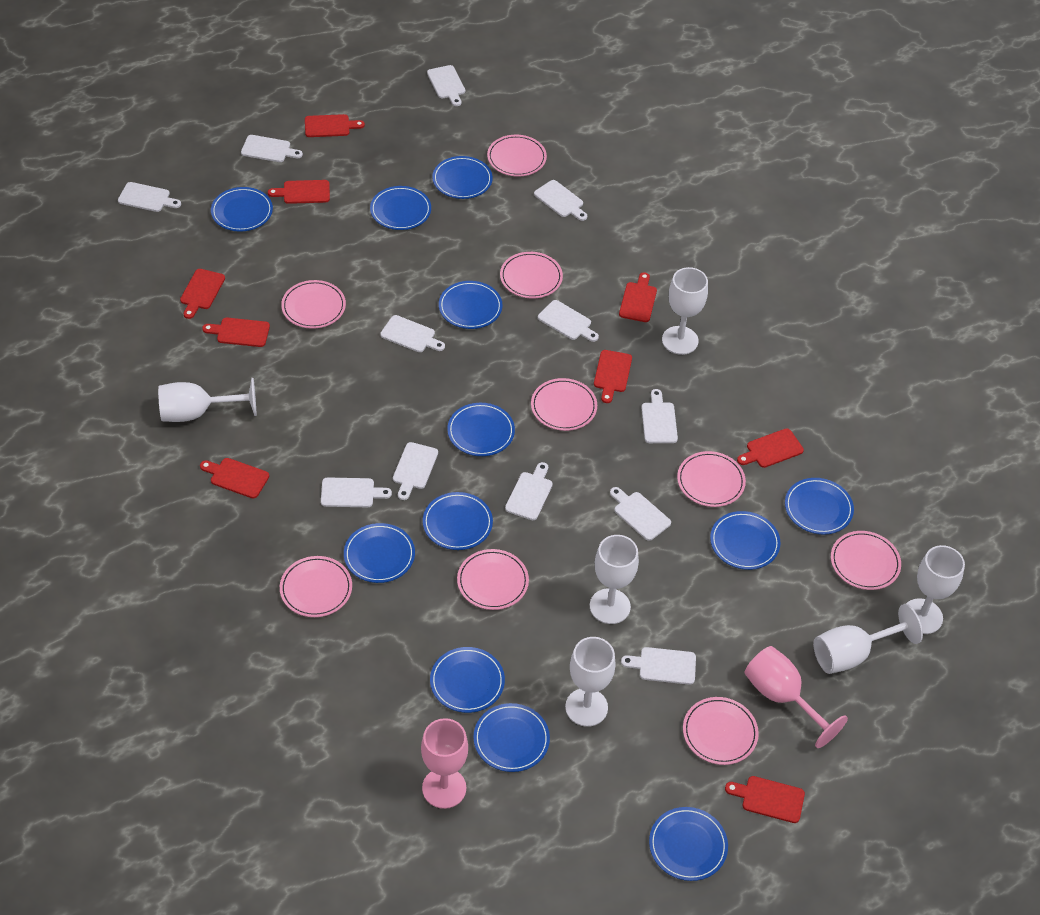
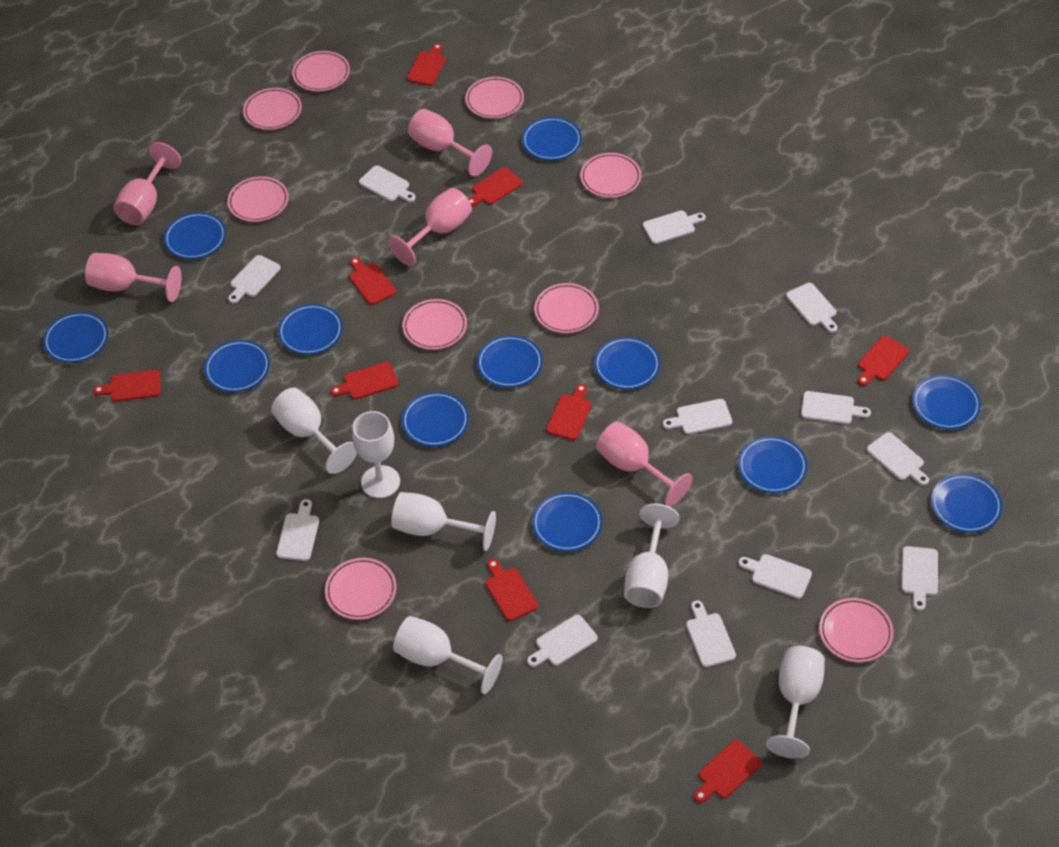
pink goblet: 2 -> 5

